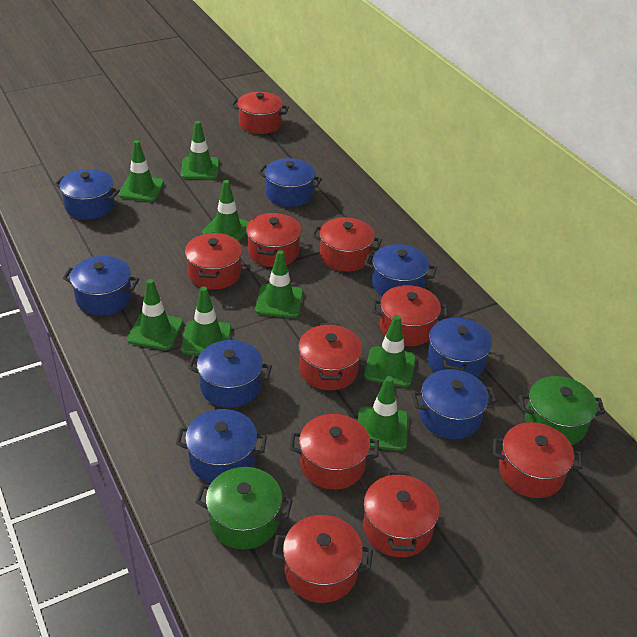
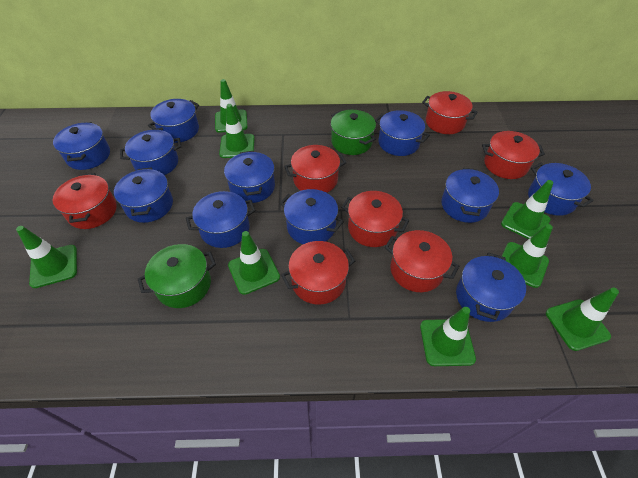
blue pot: 8 -> 11
red pot: 10 -> 7

